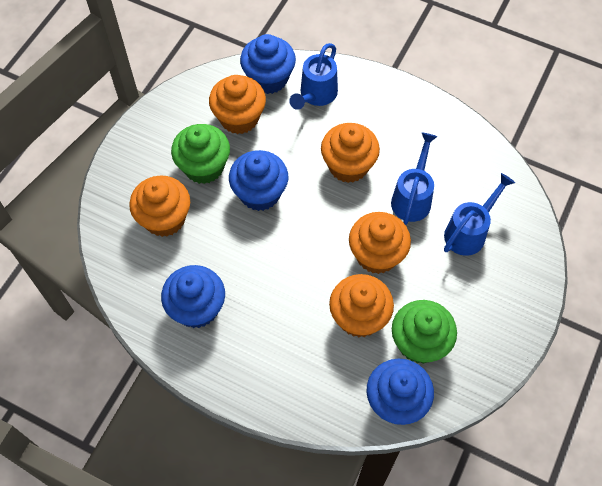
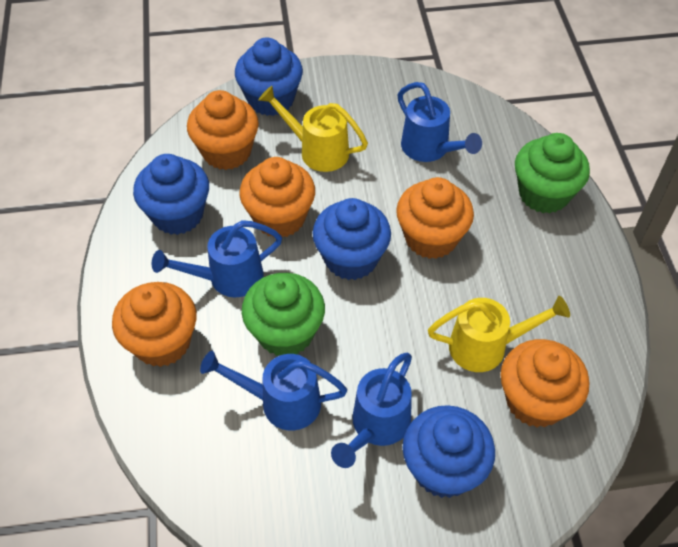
blue watering can: 3 -> 4
yellow watering can: 0 -> 2

